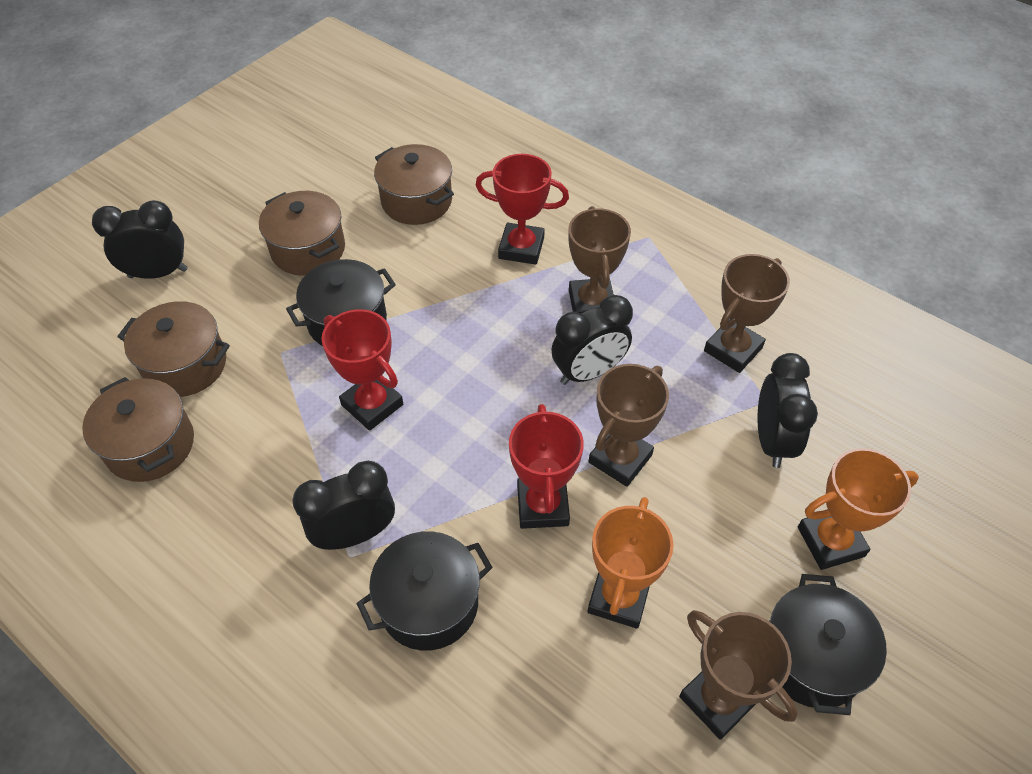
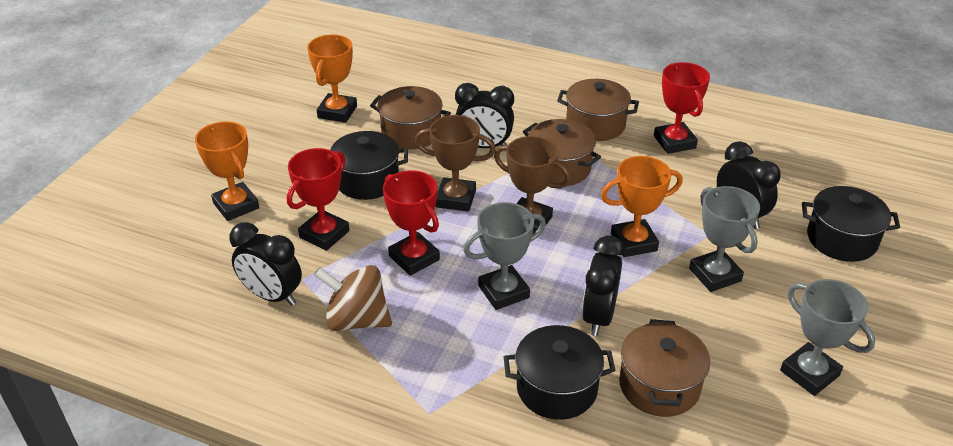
brown spinning top: 0 -> 1
brown trophy: 4 -> 2
grey trophy: 0 -> 3
orange trophy: 2 -> 3

